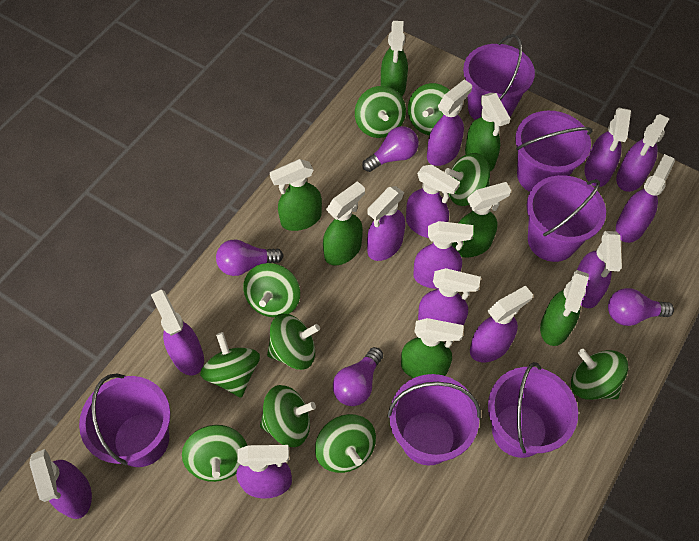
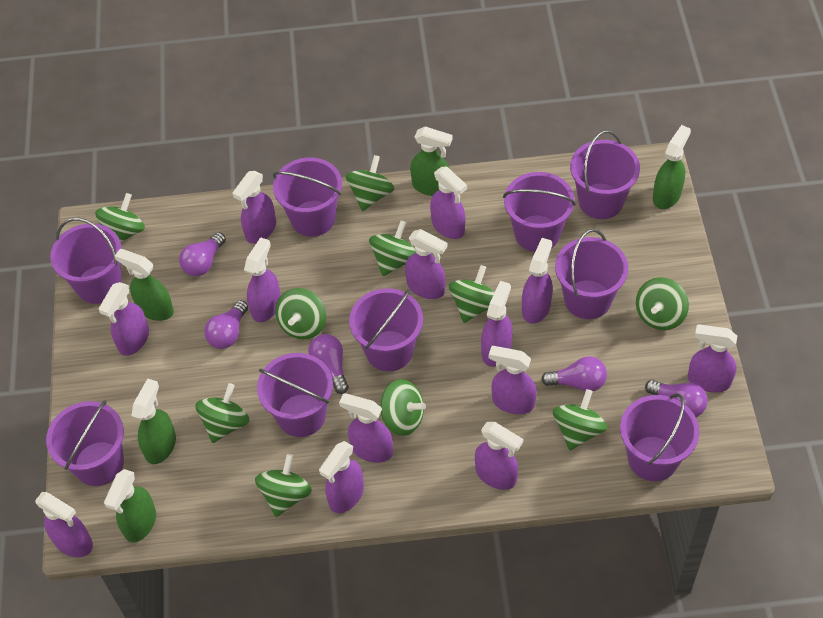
green spray bottle: 7 -> 5
purple bucket: 6 -> 9
purple light bulb: 4 -> 5

